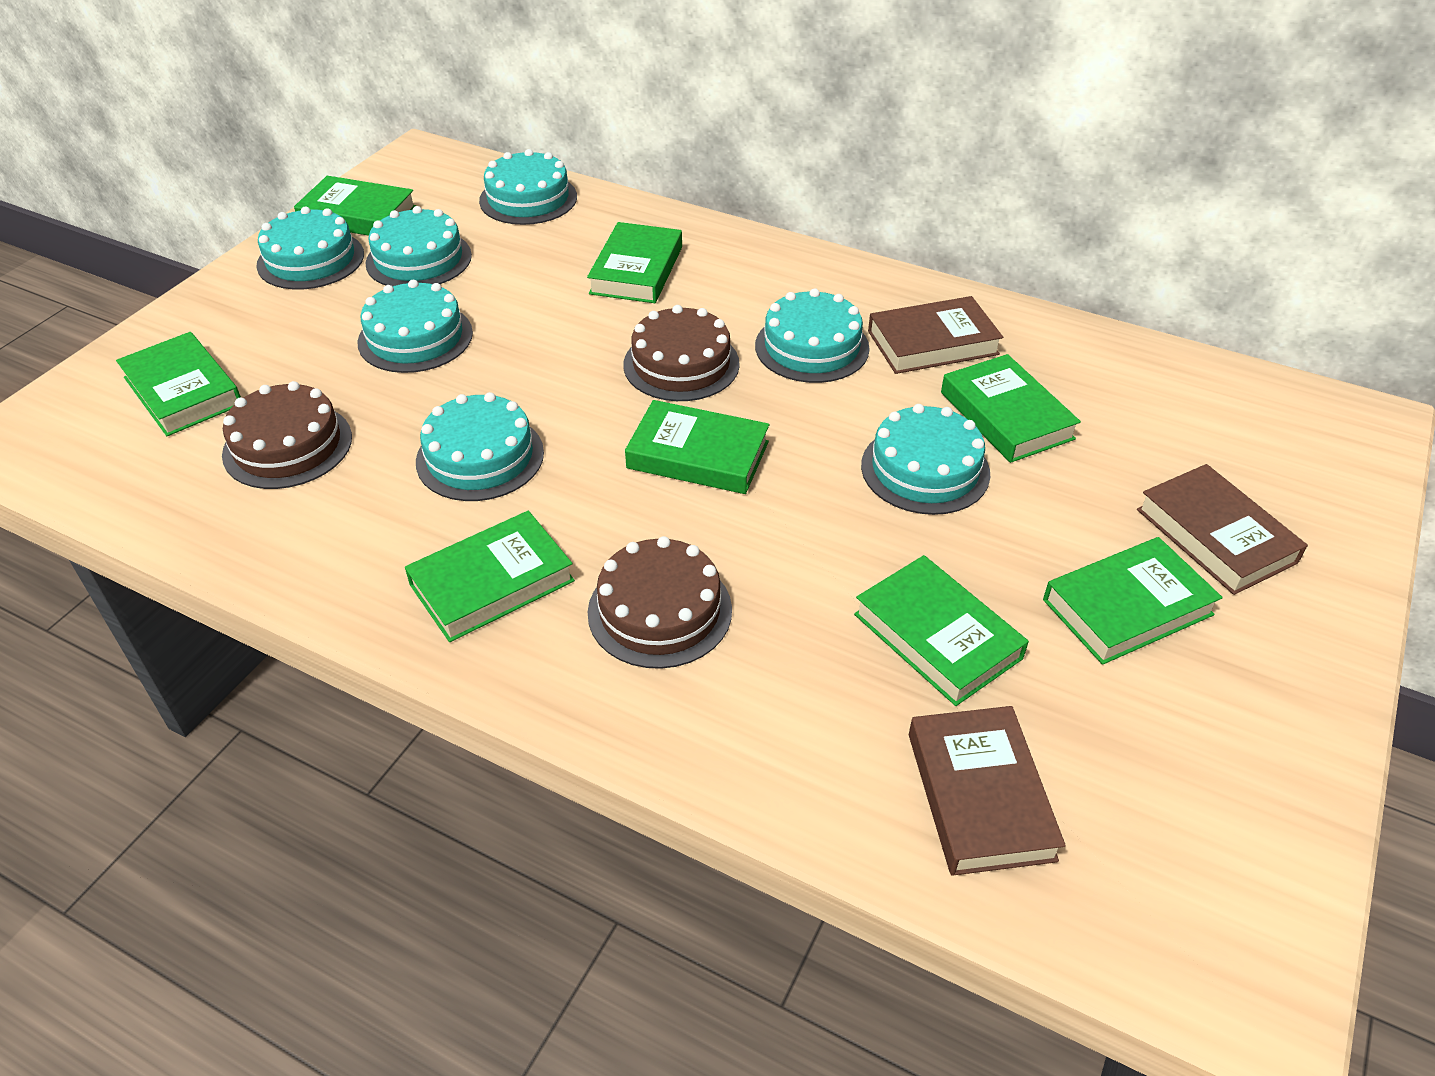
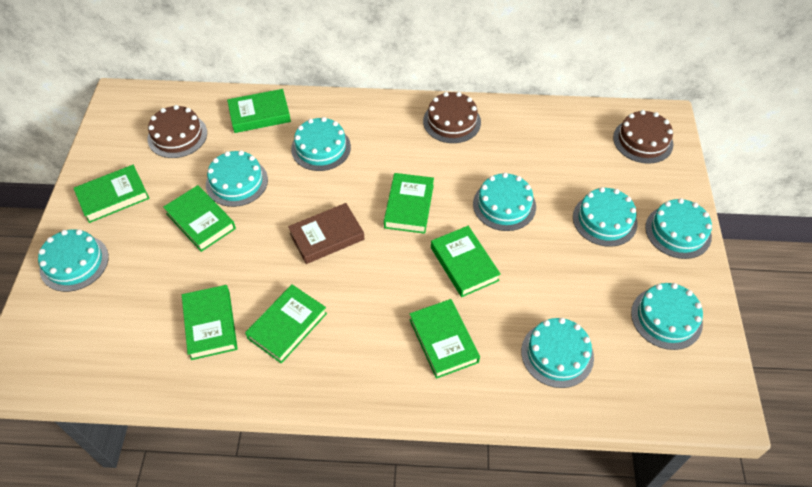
brown book: 3 -> 1
turquoise cake: 7 -> 8

